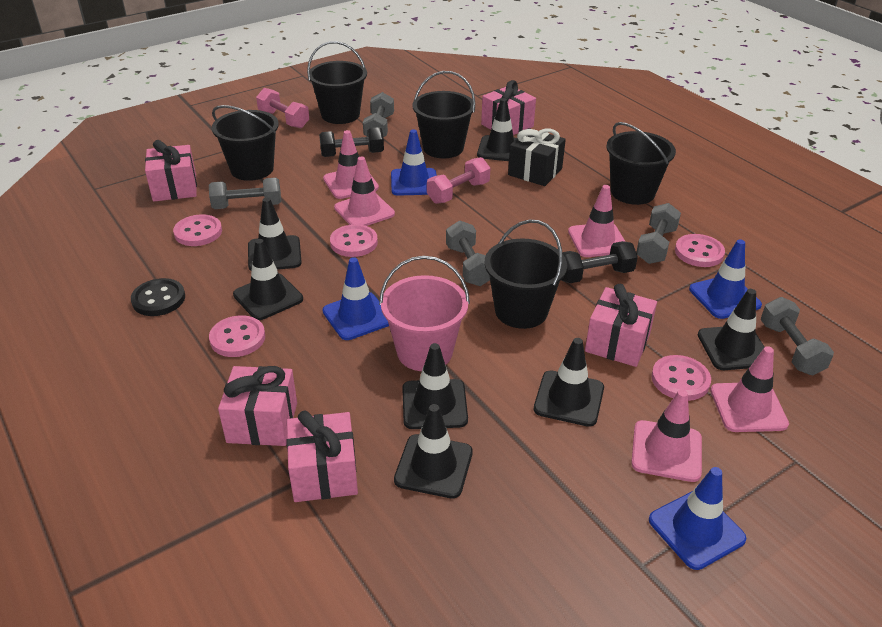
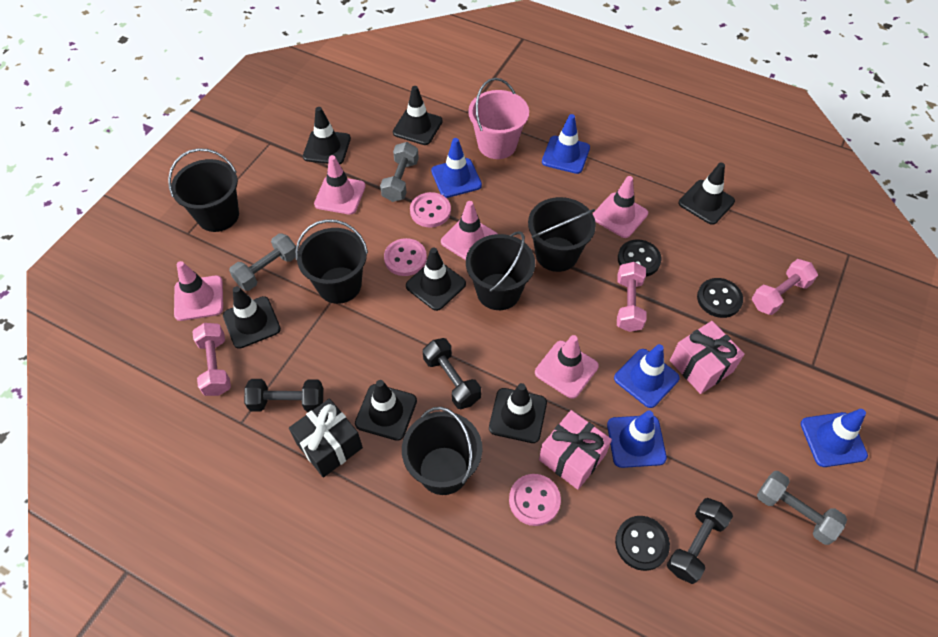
black button: 1 -> 3
black dumbbell: 2 -> 3
blue traffic cone: 4 -> 5
grey dumbbell: 5 -> 3
pink button: 5 -> 3
pink dumbbell: 2 -> 3
pink gift: 5 -> 2

